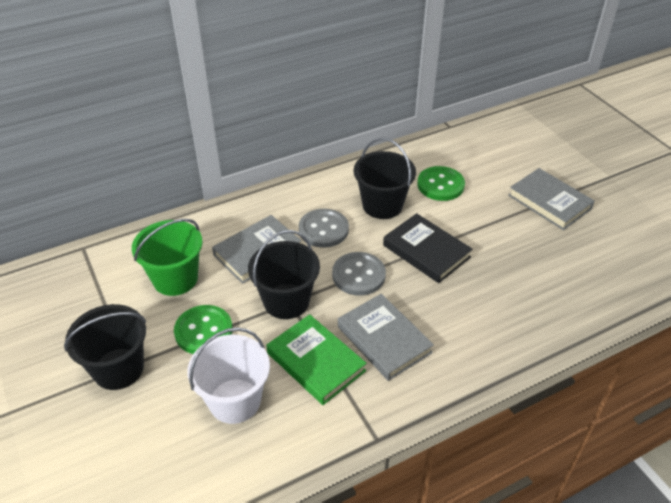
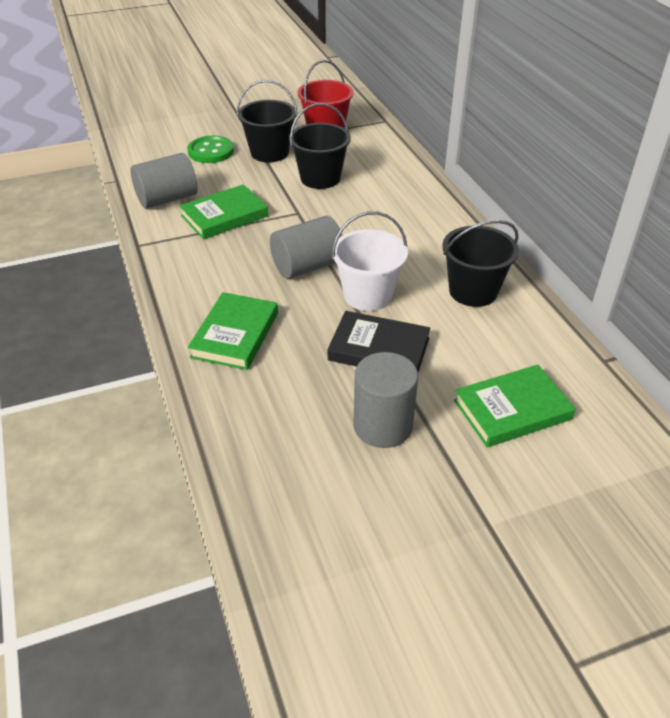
green book: 1 -> 3
green bucket: 1 -> 0
green button: 2 -> 1
grey book: 3 -> 0
grey button: 2 -> 0
grey cylinder: 0 -> 3
red bucket: 0 -> 1

